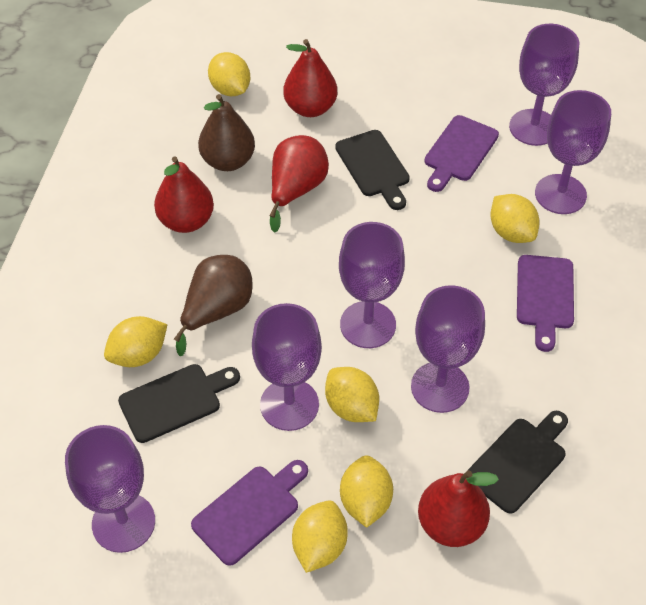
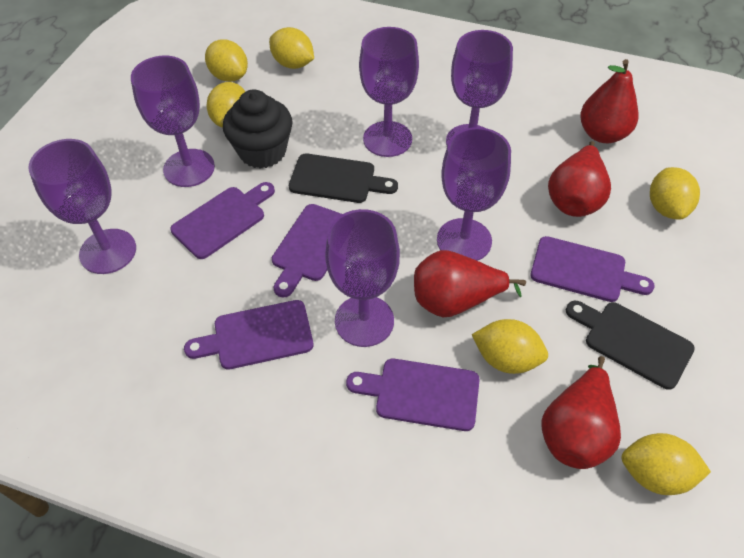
black cupcake: 0 -> 1
black cutting board: 3 -> 2
brown pear: 2 -> 0
purple cutting board: 3 -> 5

